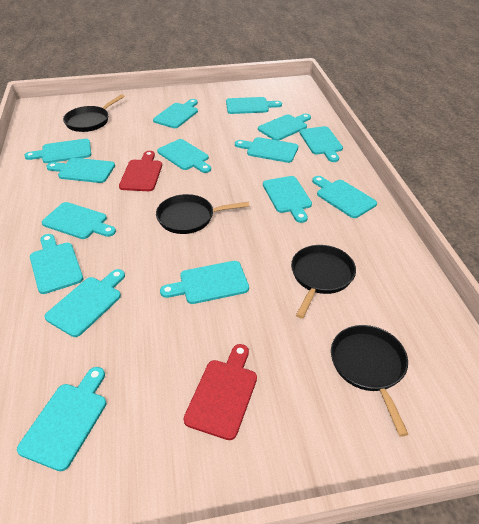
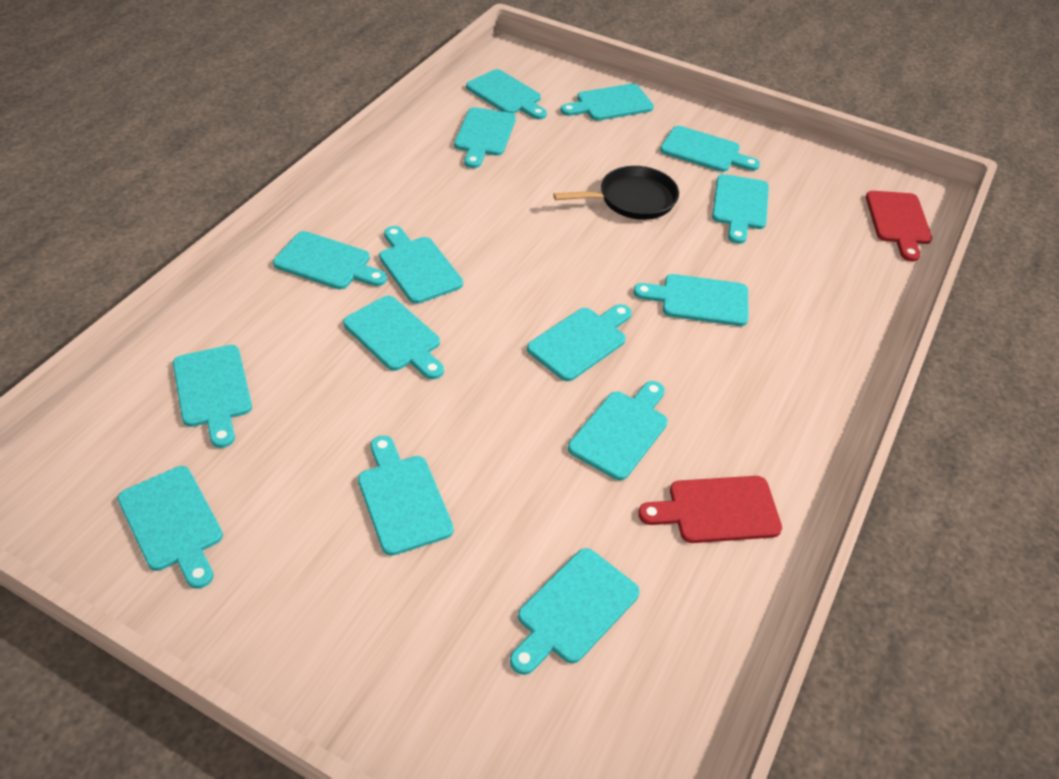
black pan: 4 -> 1

